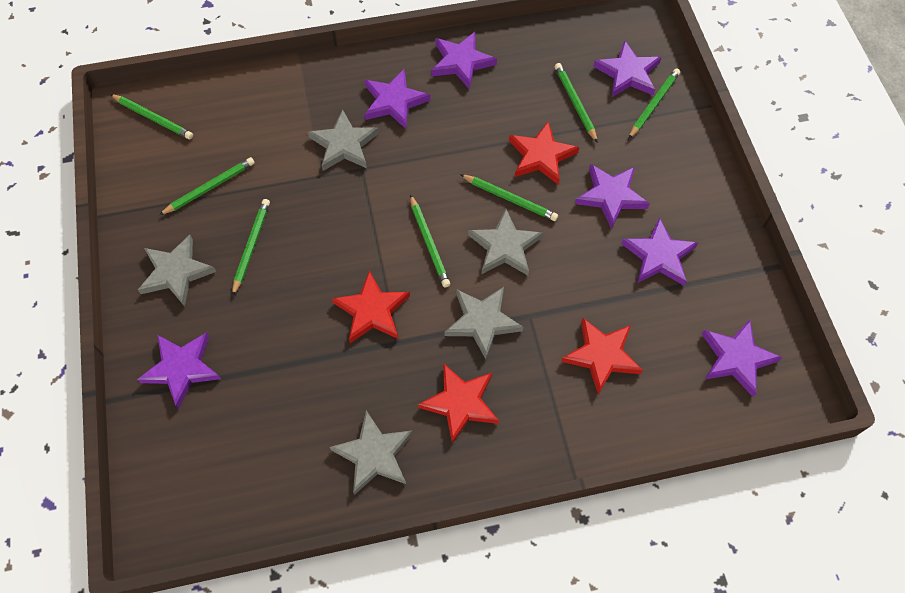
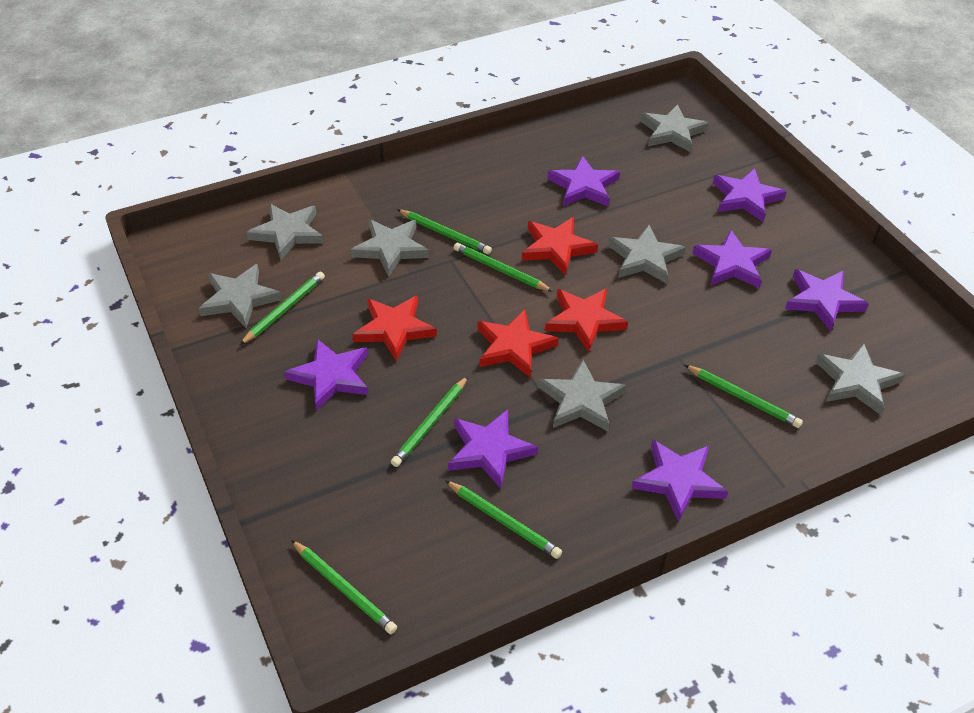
grey star: 5 -> 7

